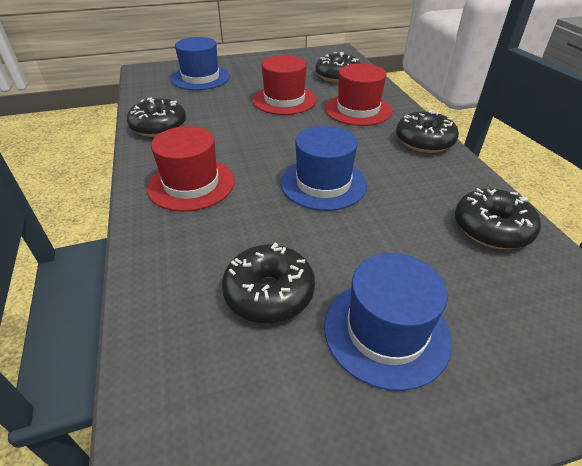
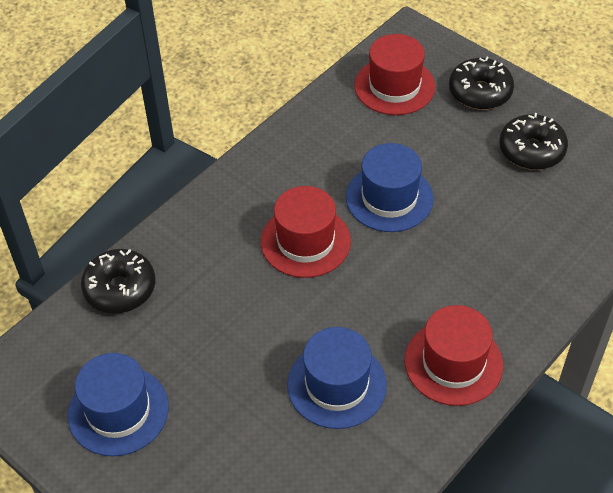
black donut: 5 -> 3

